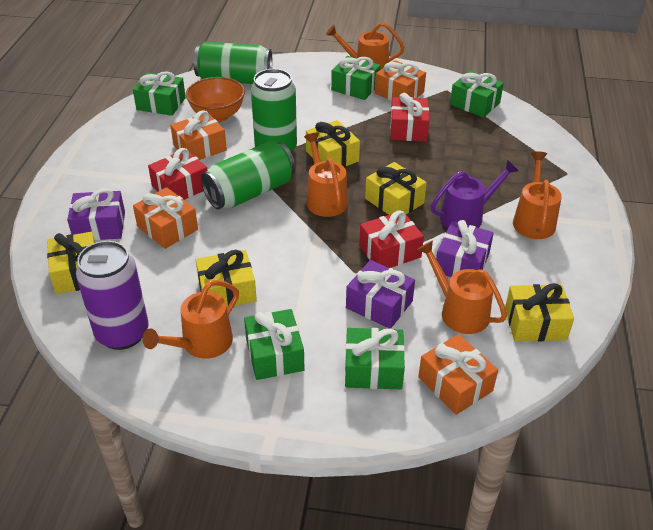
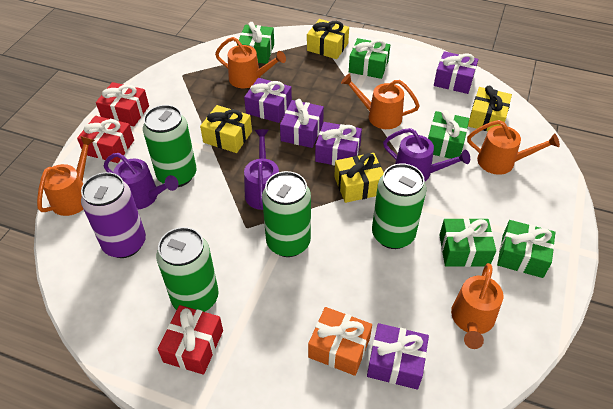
green can: 3 -> 4
orange bowl: 1 -> 0
orange gift: 4 -> 1
purple gift: 3 -> 5
purple watering can: 1 -> 3
yellow gift: 5 -> 4

